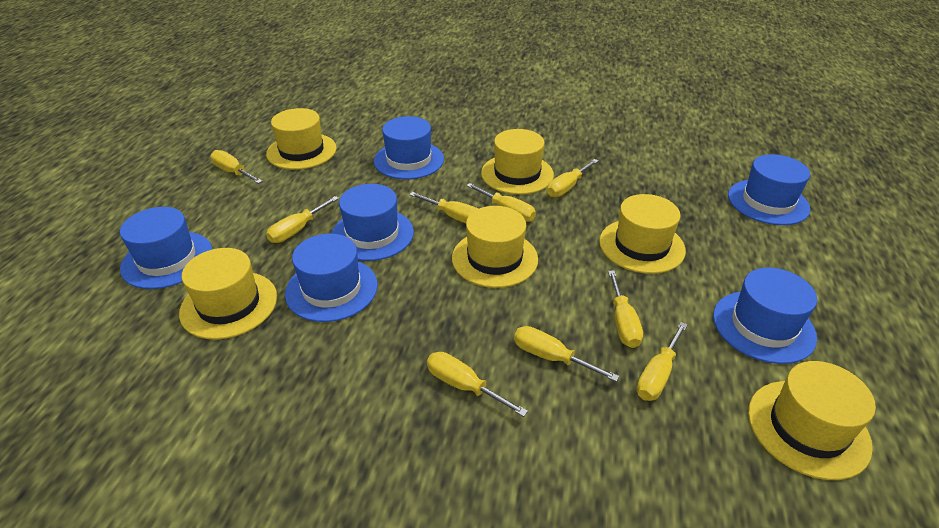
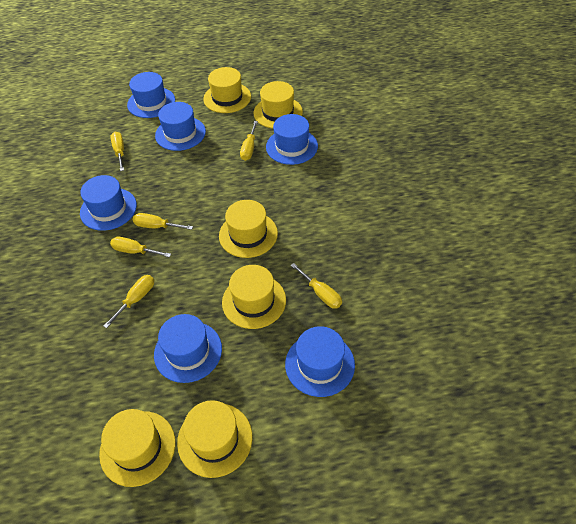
yellow screwdriver: 9 -> 6

